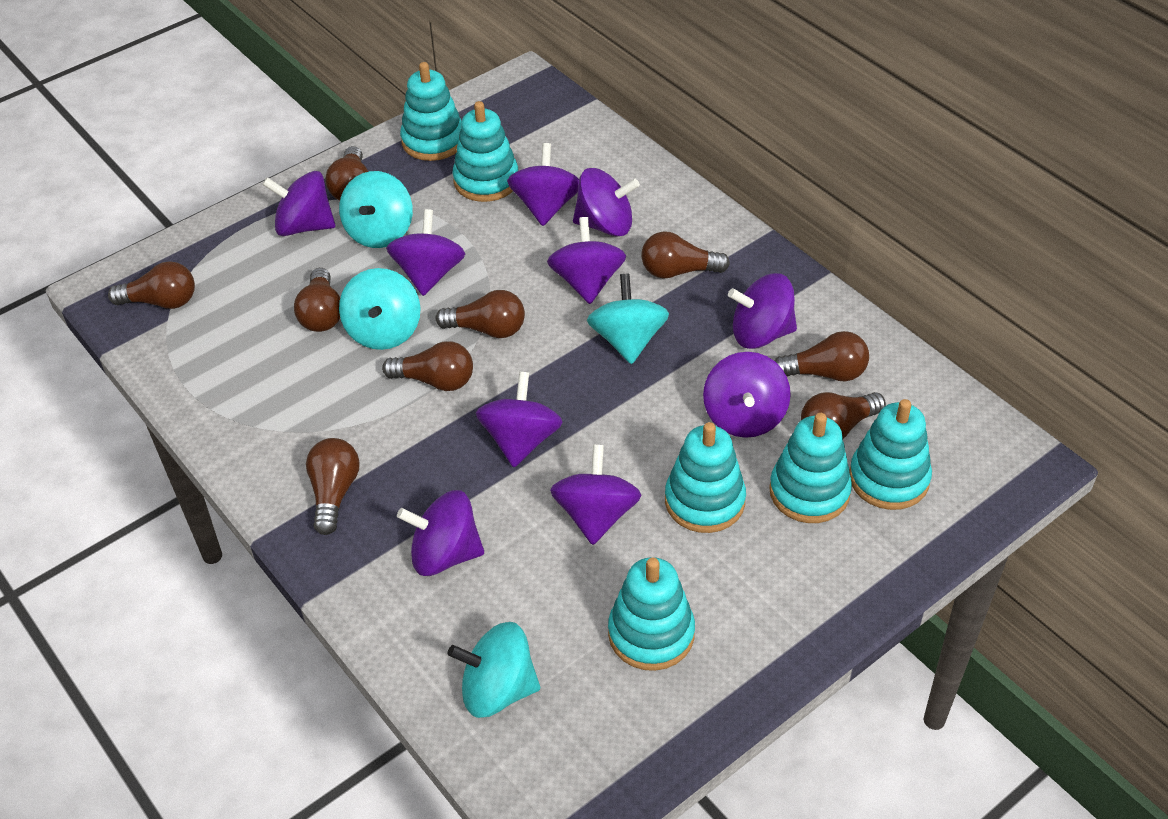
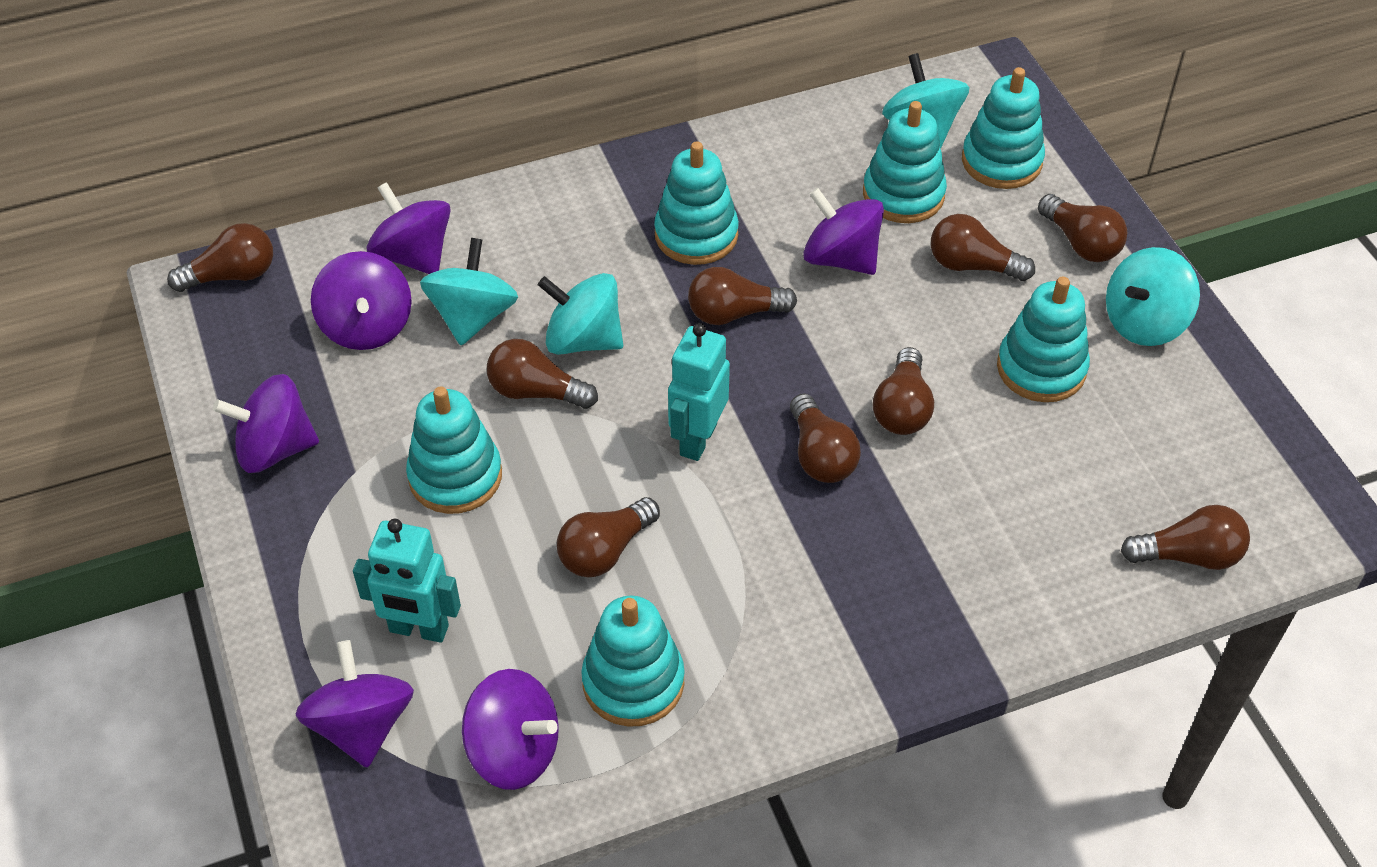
purple spinning top: 10 -> 6
turquoise robot: 0 -> 2

